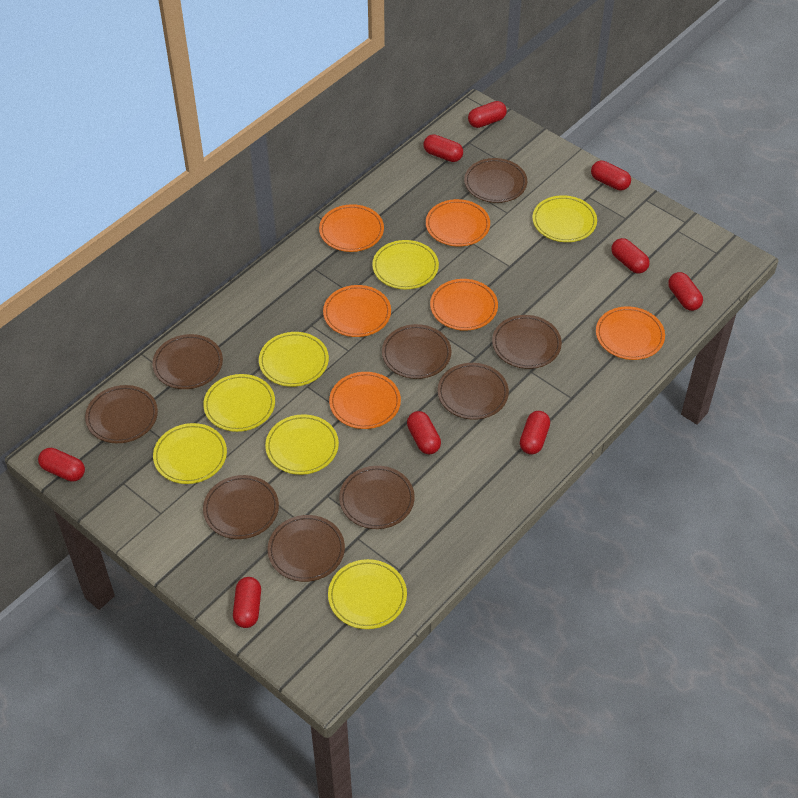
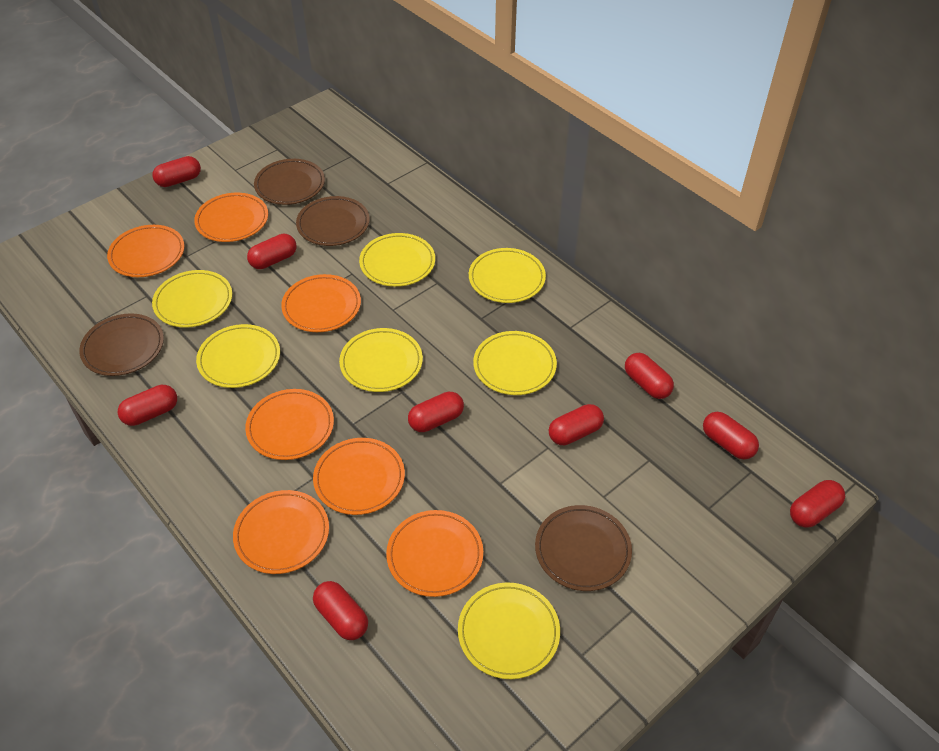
brown plate: 9 -> 4
orange plate: 6 -> 7

